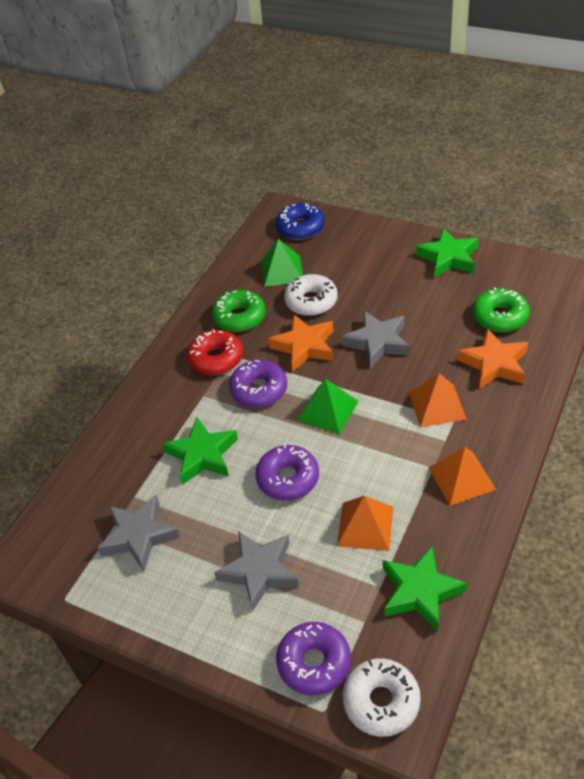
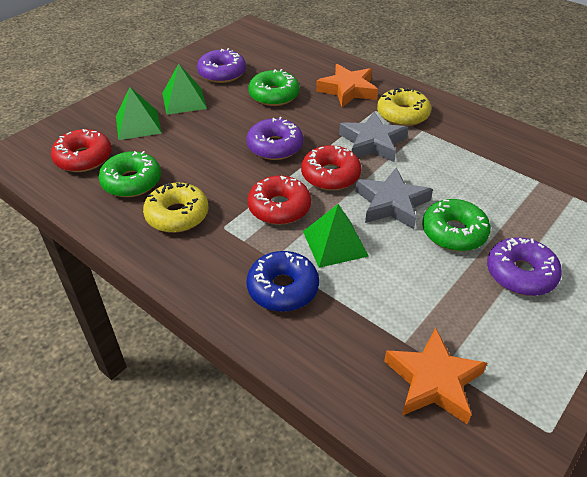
green donut: 2 -> 3
green pyramid: 2 -> 3
green star: 3 -> 0
grey star: 3 -> 2
orange pyramid: 3 -> 0
red donut: 1 -> 3
white donut: 2 -> 0
yellow donut: 0 -> 2

